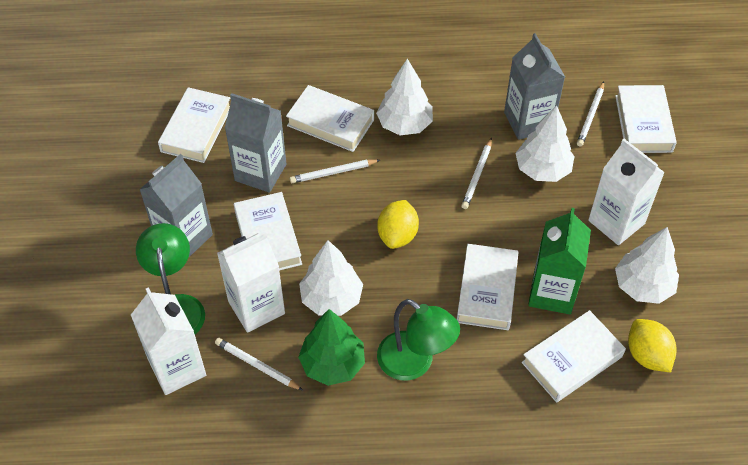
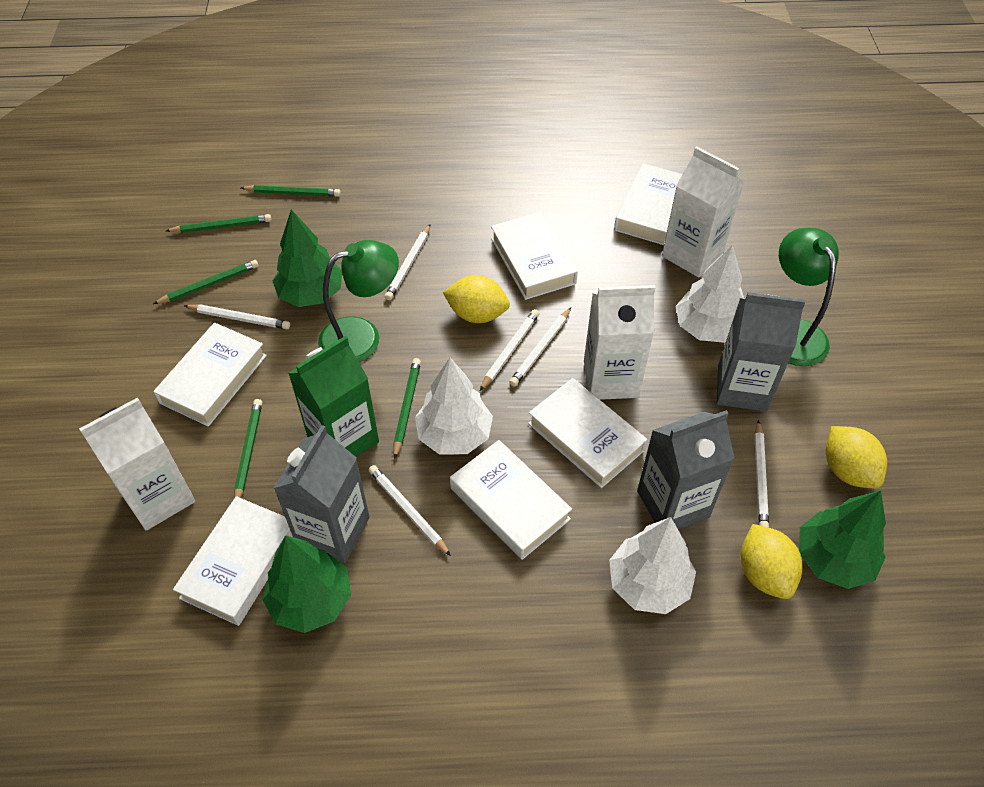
green pencil: 0 -> 5
green tree: 1 -> 3
white pencil: 4 -> 6
white tree: 4 -> 3
yellow lemon: 2 -> 3

